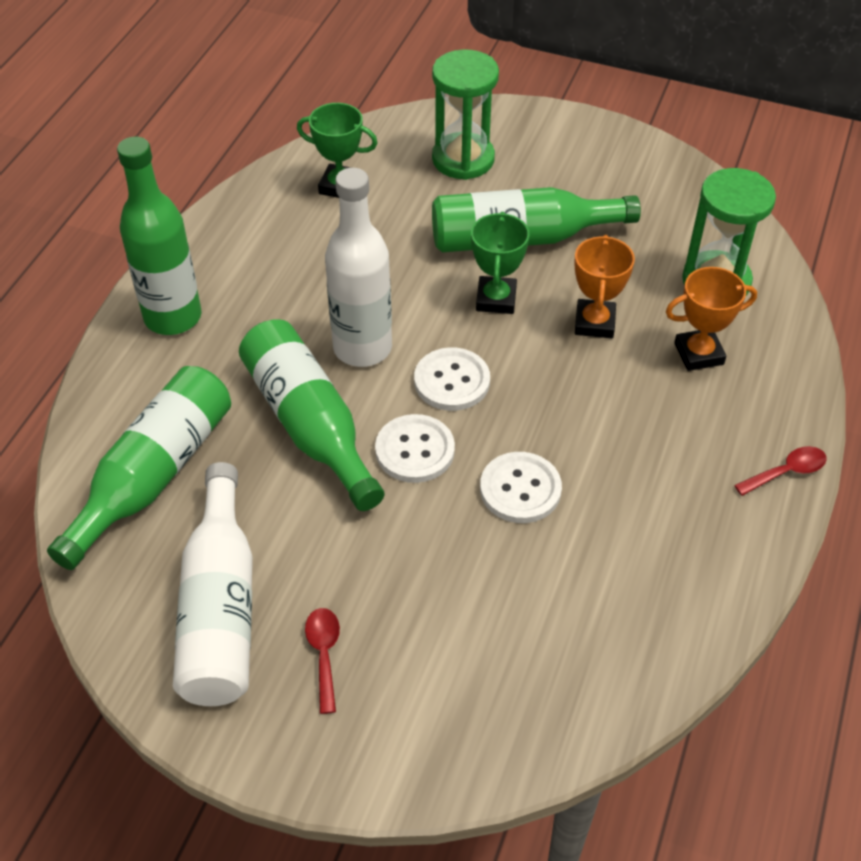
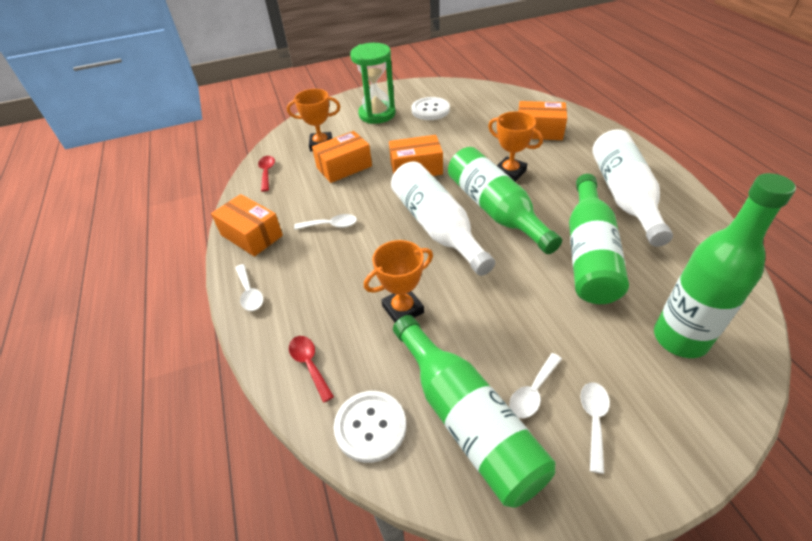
green hourglass: 2 -> 1
green trophy: 2 -> 0
orange box: 0 -> 4
orange trophy: 2 -> 3
white button: 3 -> 2
white spoon: 0 -> 4

